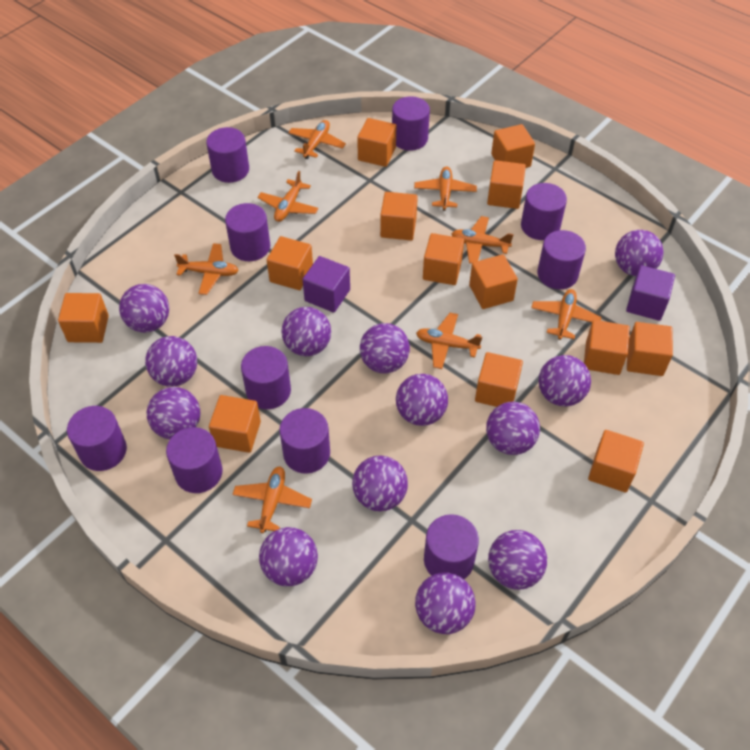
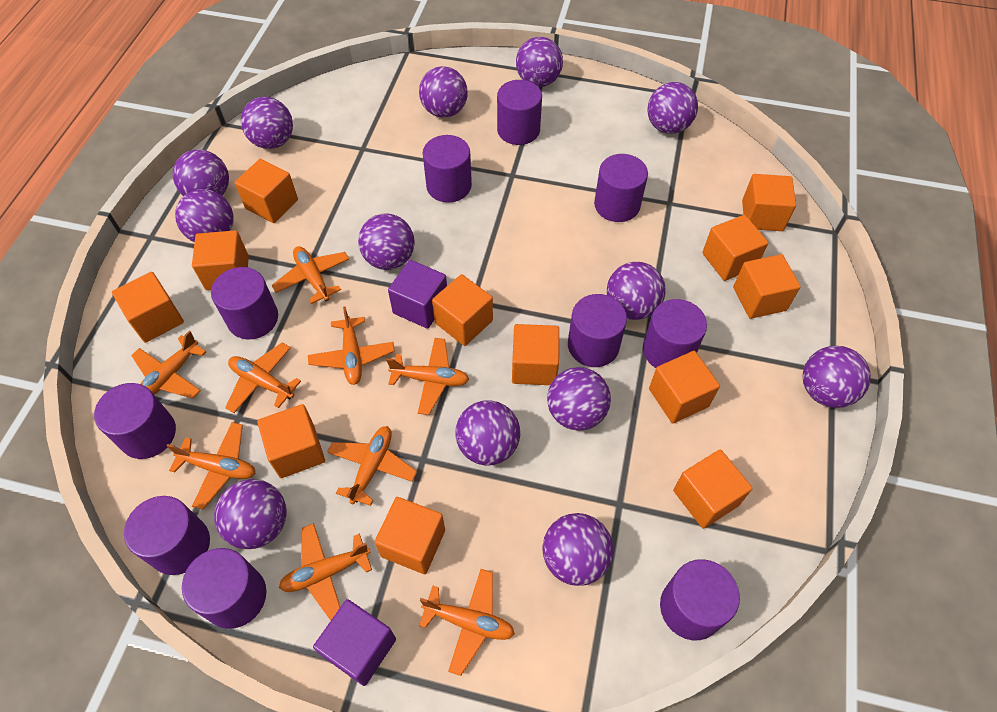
orange cube: 13 -> 12
orange plane: 8 -> 9

